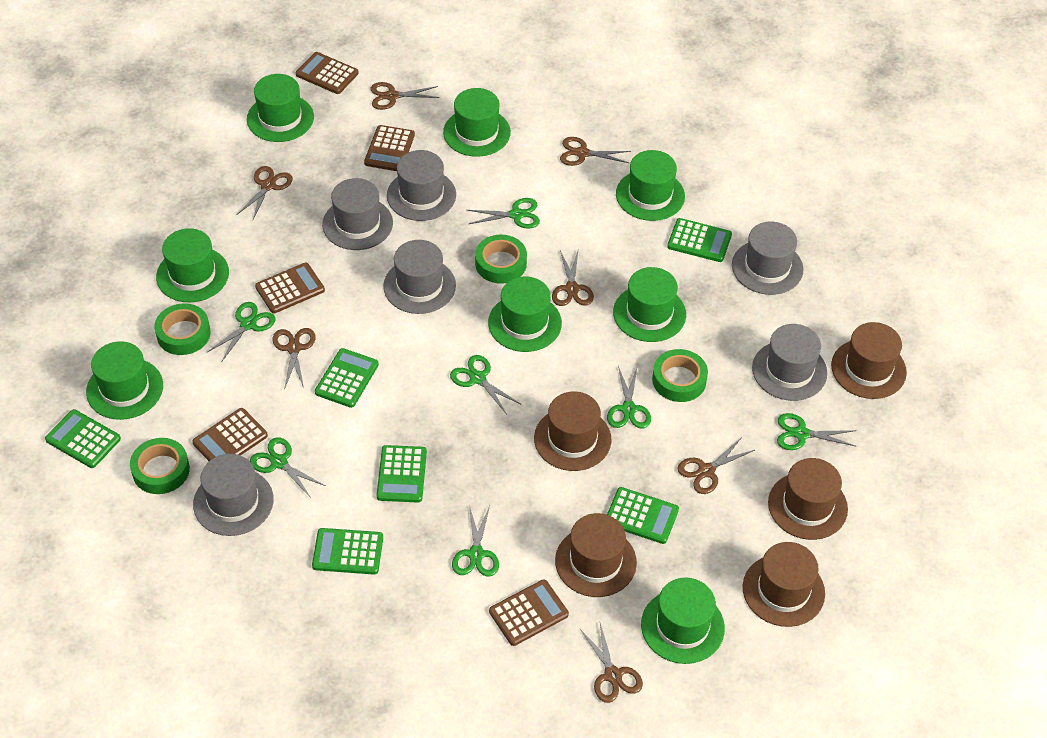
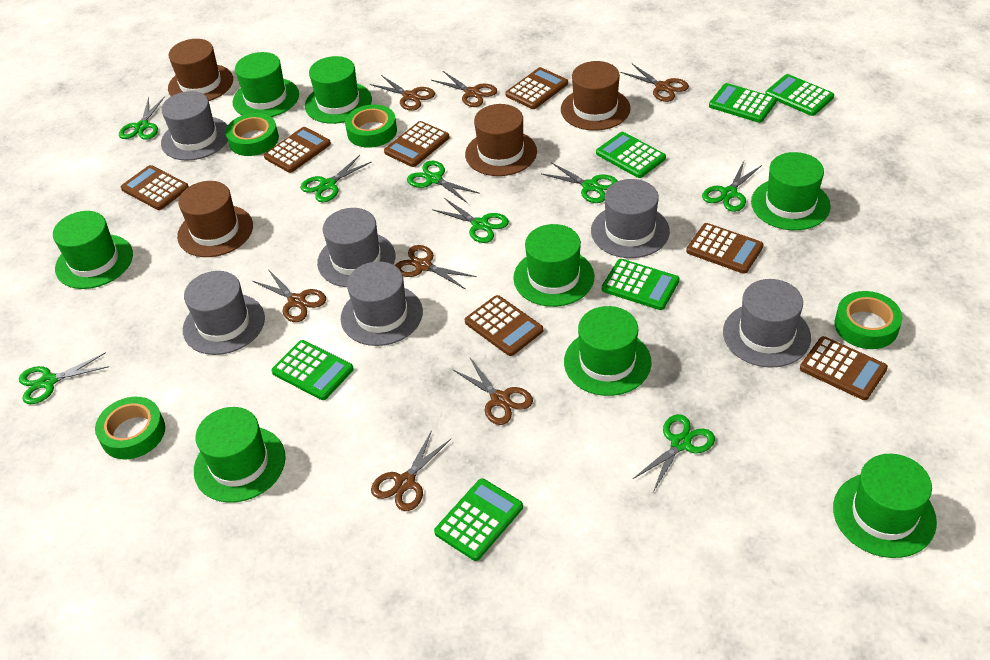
brown calculator: 5 -> 7
brown hat: 5 -> 4
green scissors: 7 -> 8

